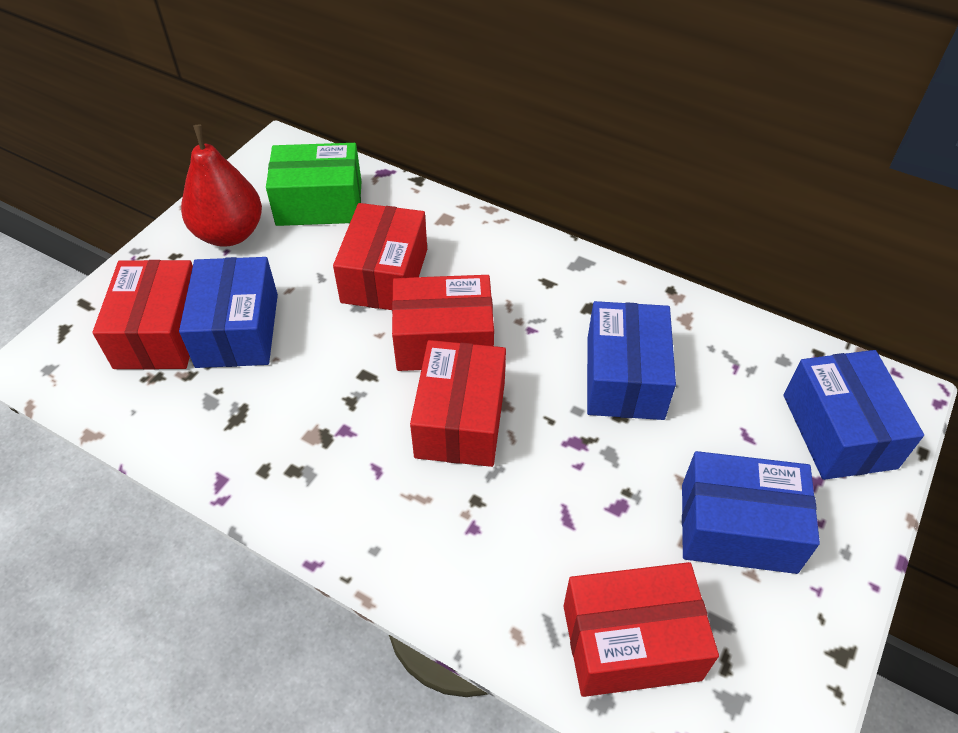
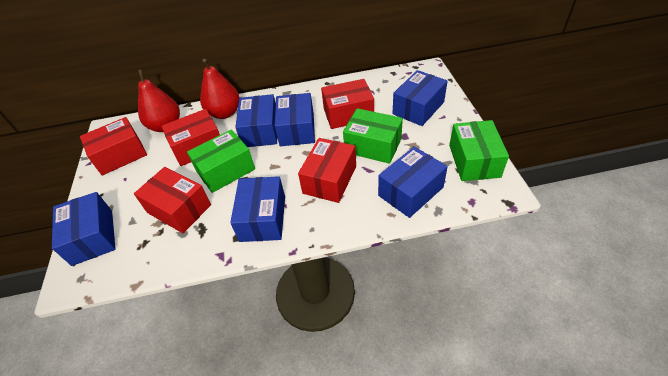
blue box: 4 -> 6
green box: 1 -> 3
red pear: 1 -> 2

